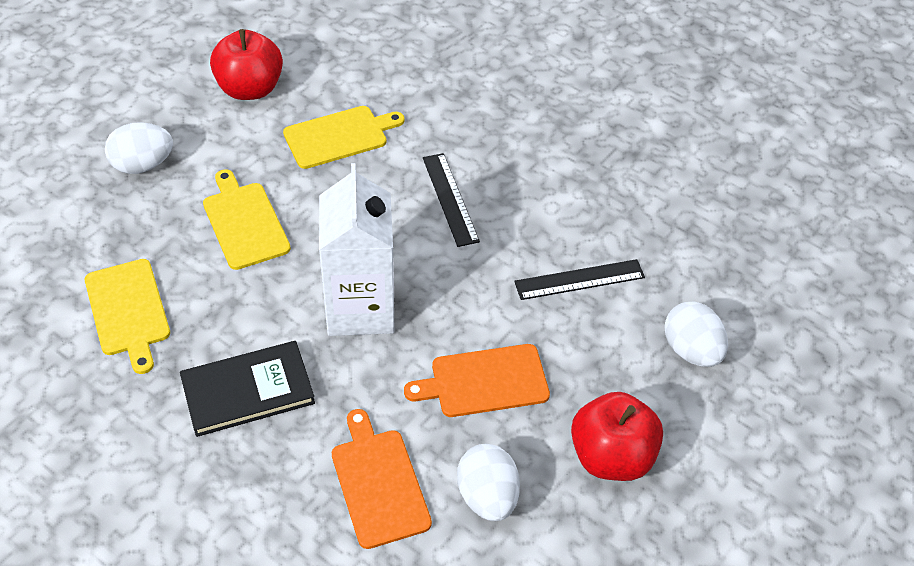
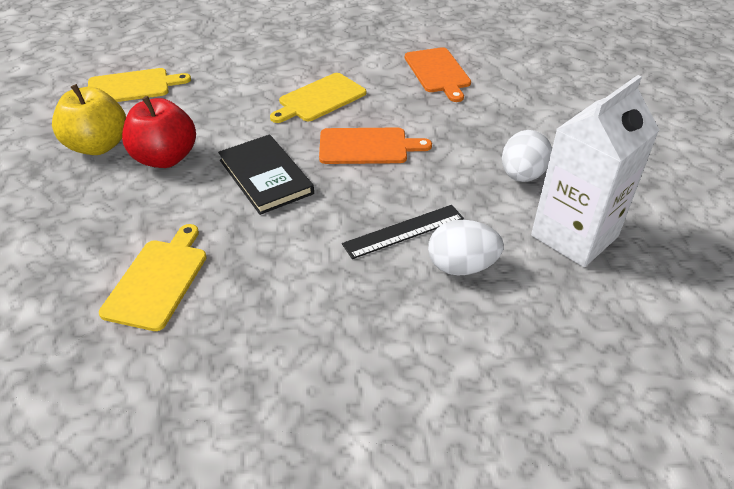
black ruler: 2 -> 1
red apple: 2 -> 1
white egg: 3 -> 2
yellow apple: 0 -> 1

